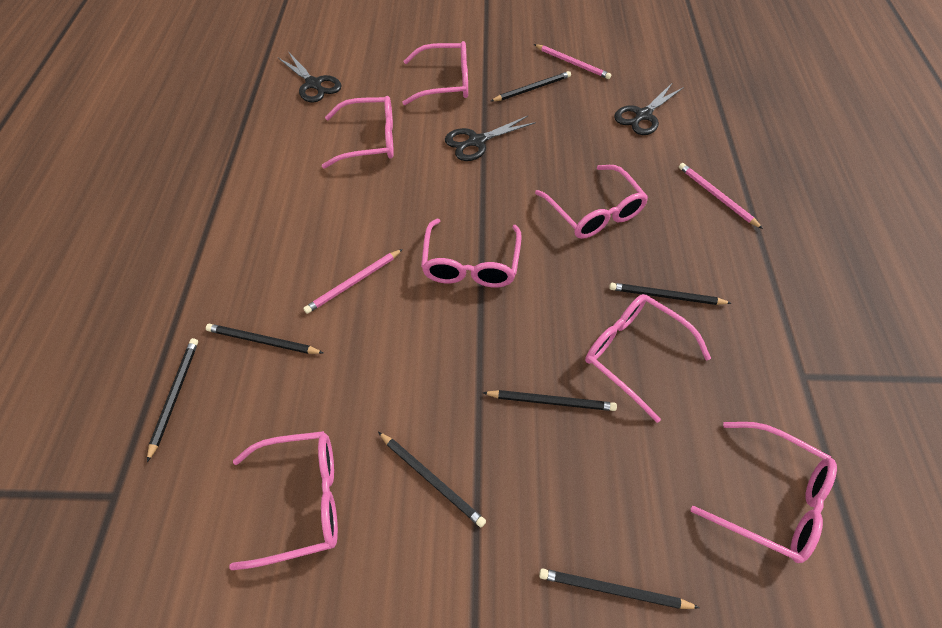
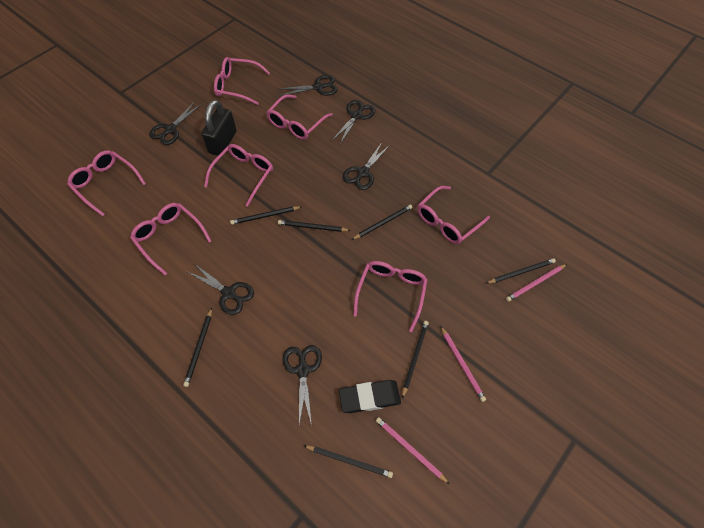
black eraser: 0 -> 1
black padlock: 0 -> 1
black scissors: 3 -> 6

